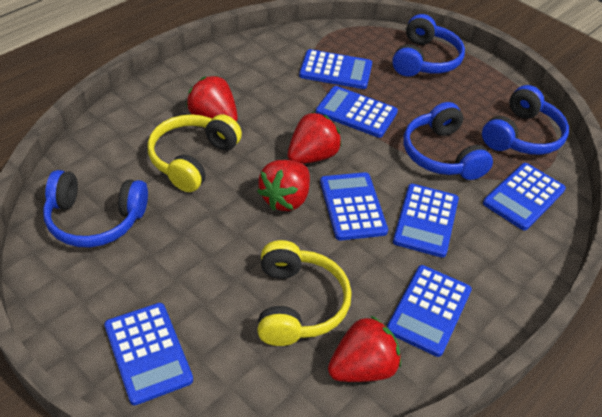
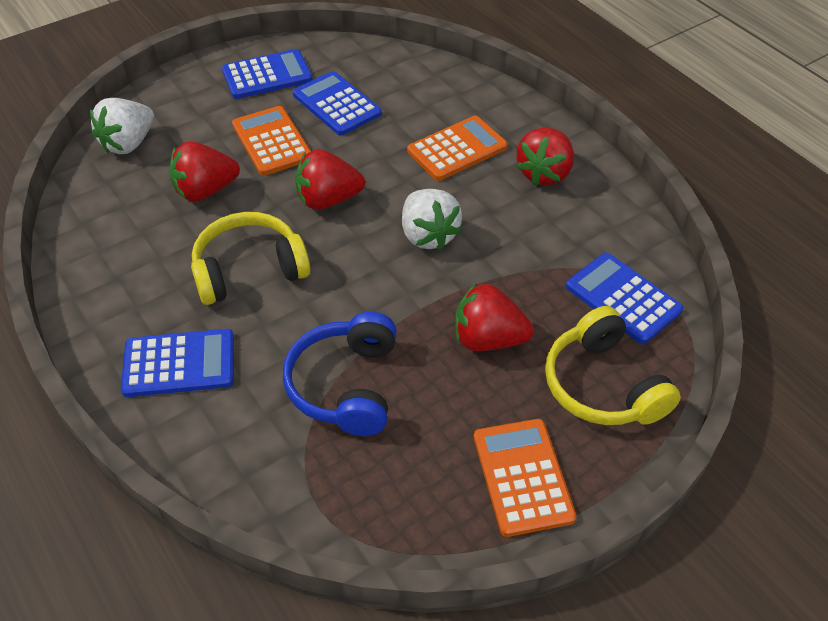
blue calculator: 7 -> 4
blue headphones: 4 -> 1
orange calculator: 0 -> 3
white strawberry: 0 -> 2

